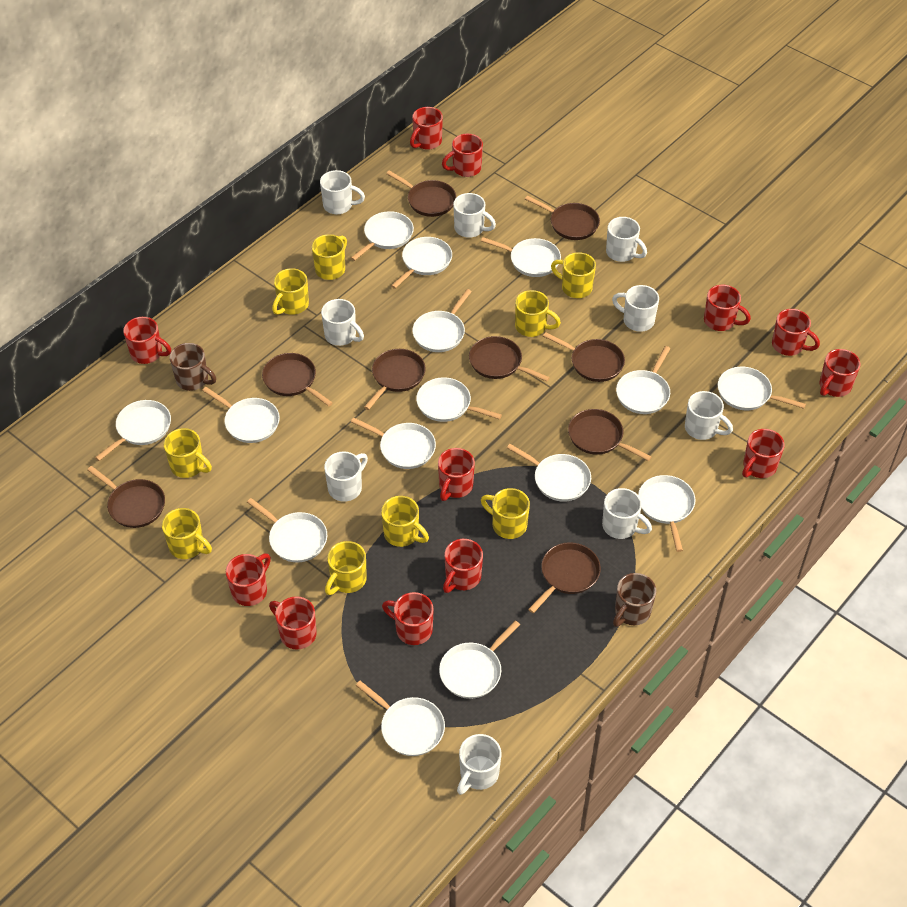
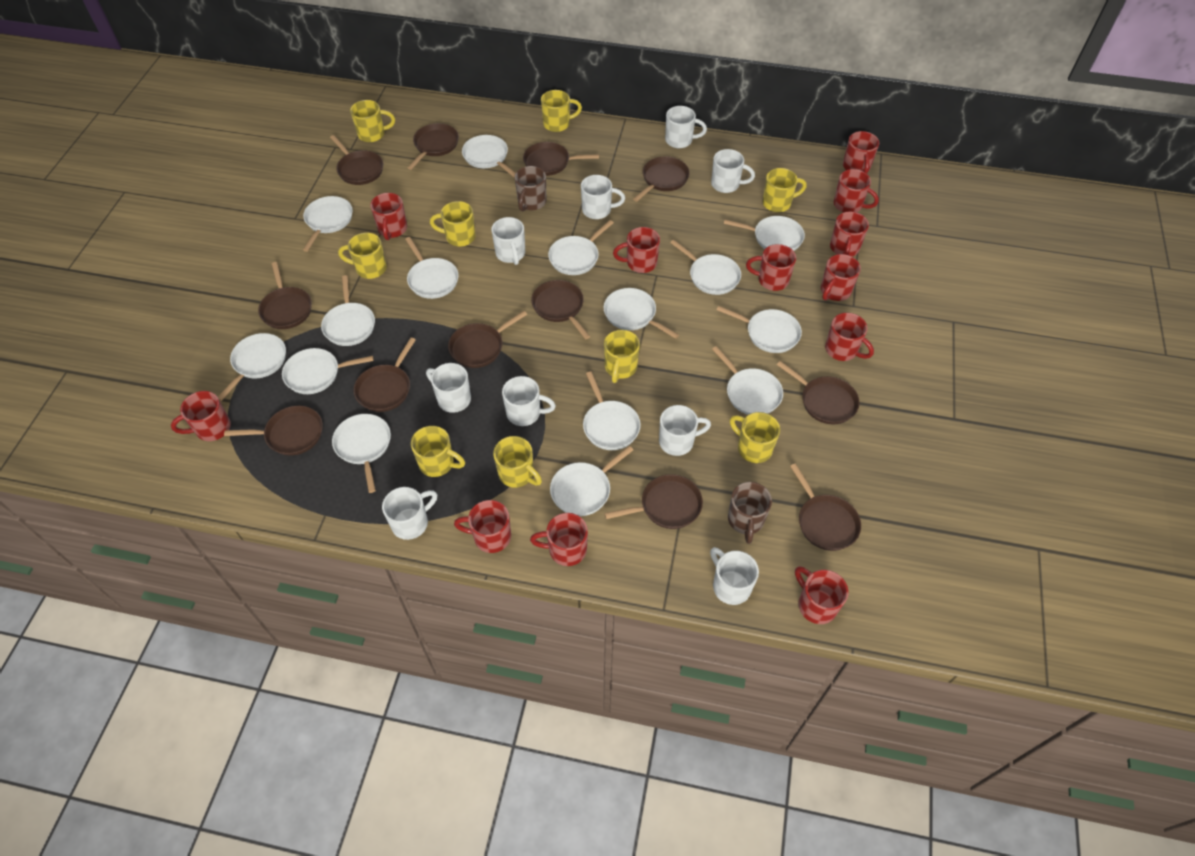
brown pan: 9 -> 12

